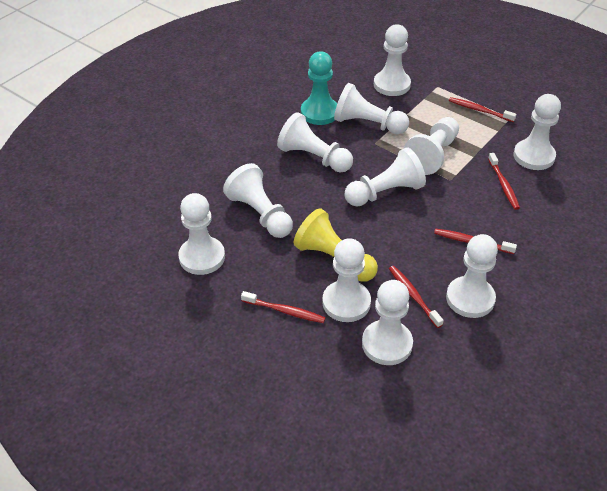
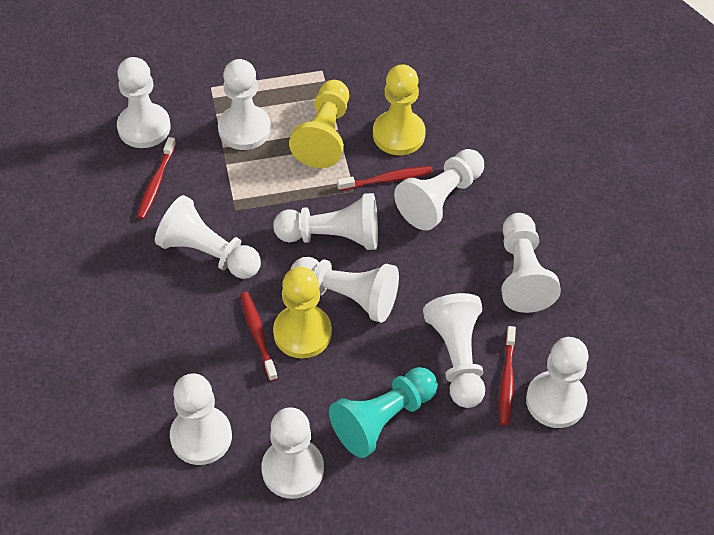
red toothbrush: 5 -> 4
yellow pawn: 1 -> 3

